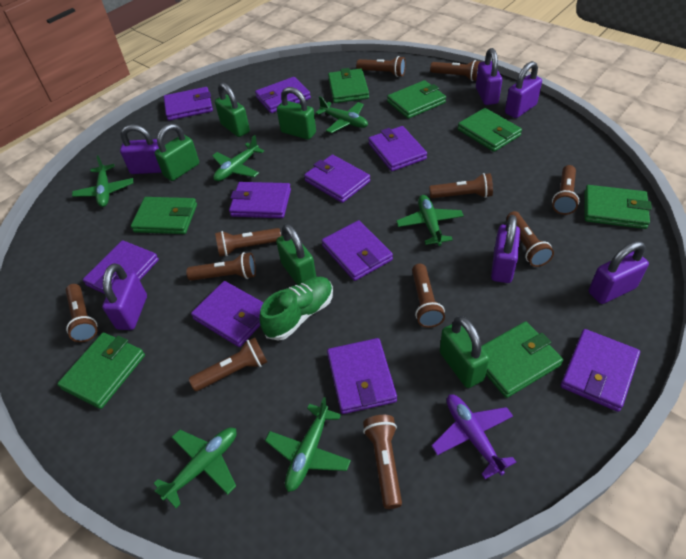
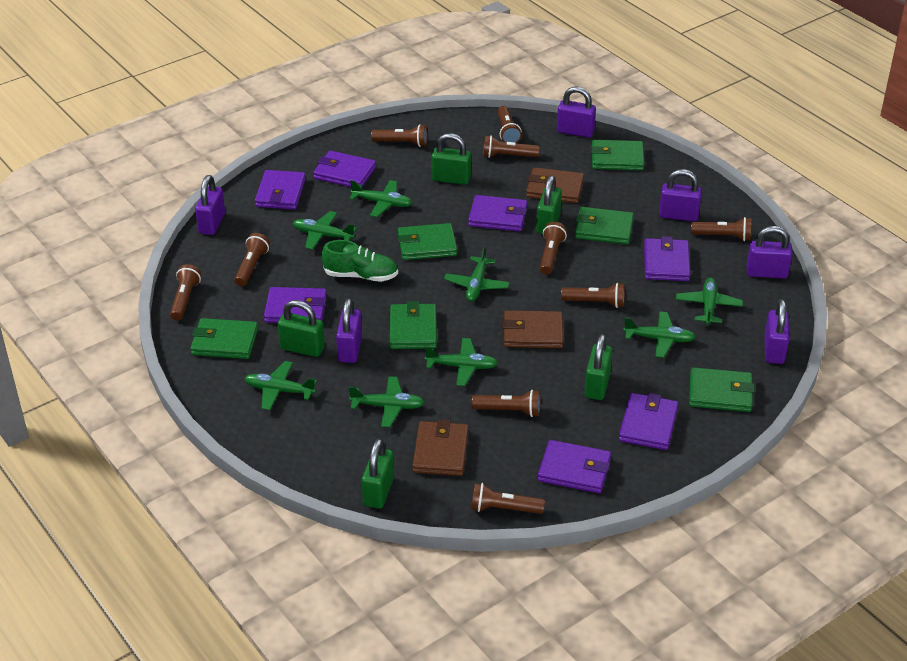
brown flashlight: 11 -> 10
brown wallet: 0 -> 3
green plane: 6 -> 8
green wallet: 7 -> 6
purple plane: 1 -> 0
purple wallet: 10 -> 7

